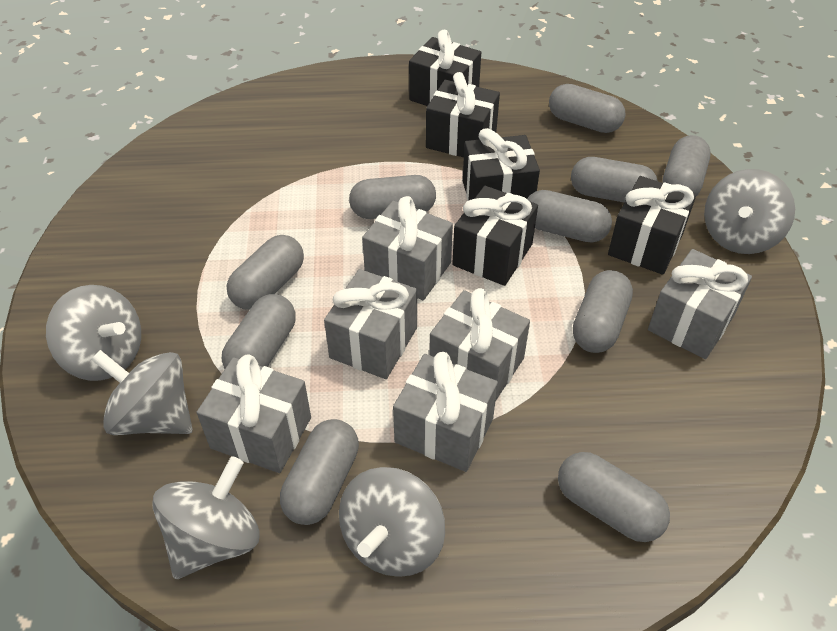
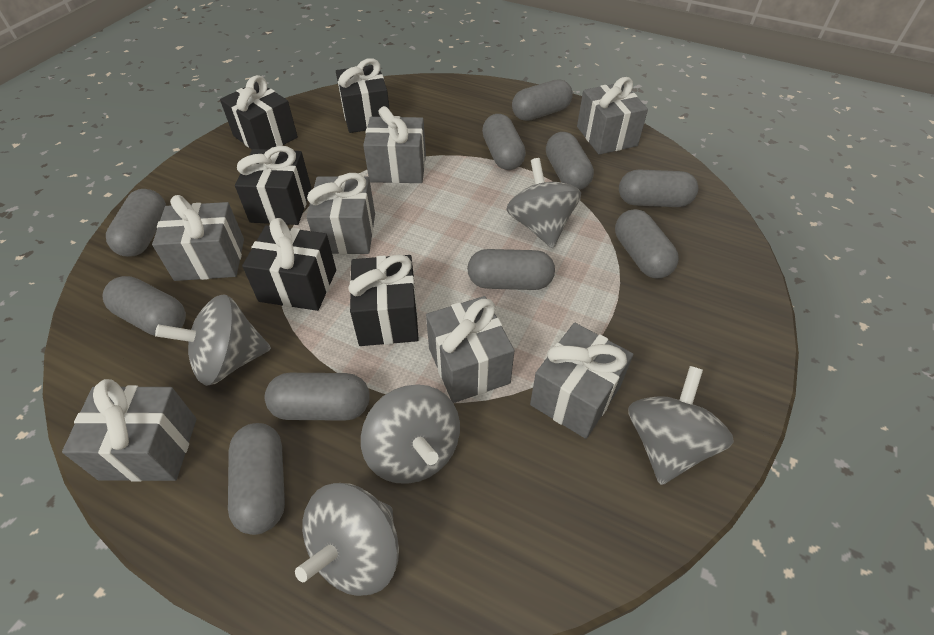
grey gift: 6 -> 7

